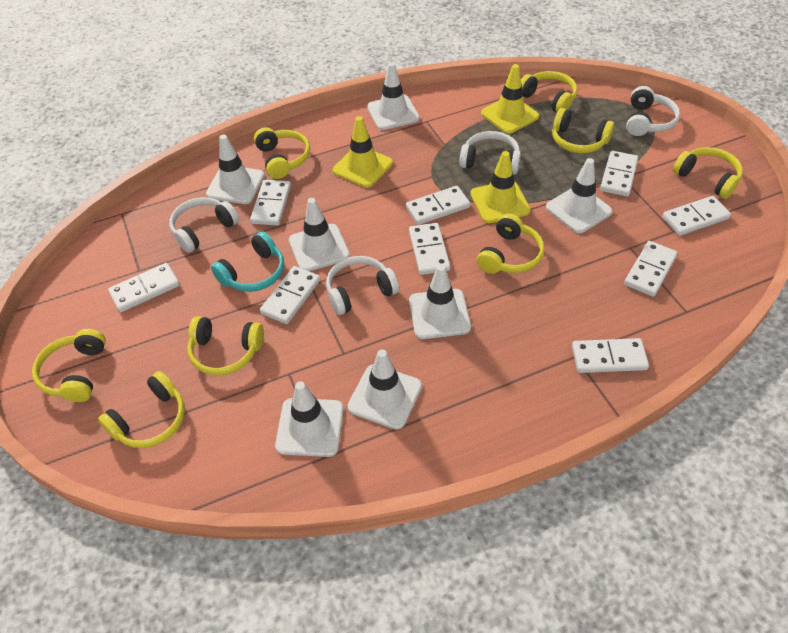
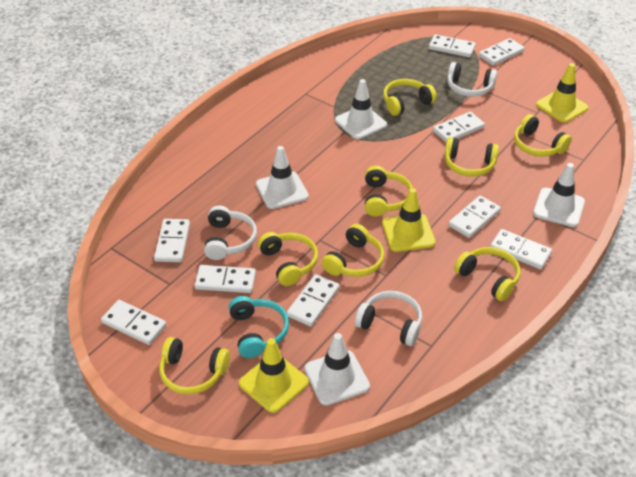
white headphones: 4 -> 3
white traffic cone: 7 -> 4

